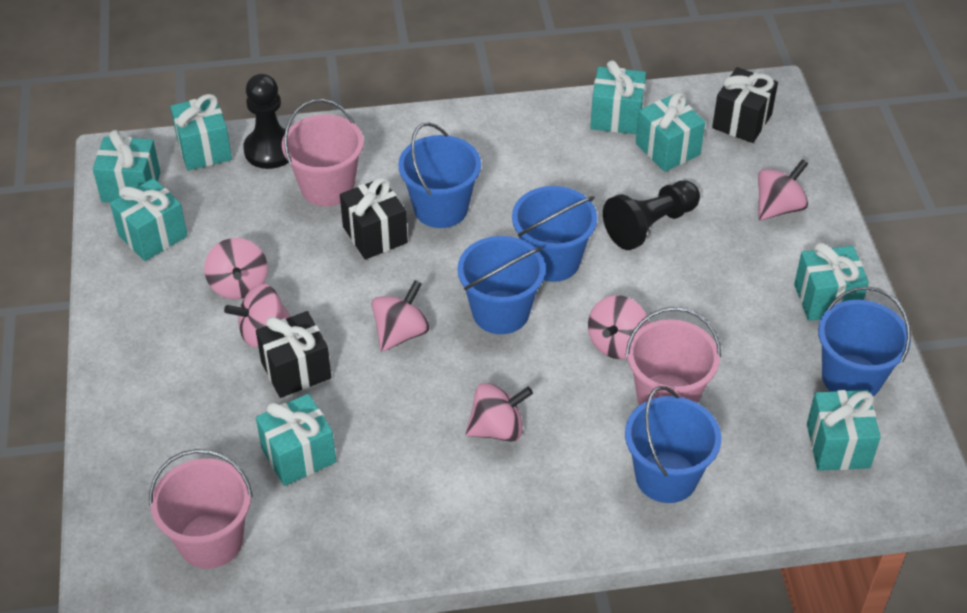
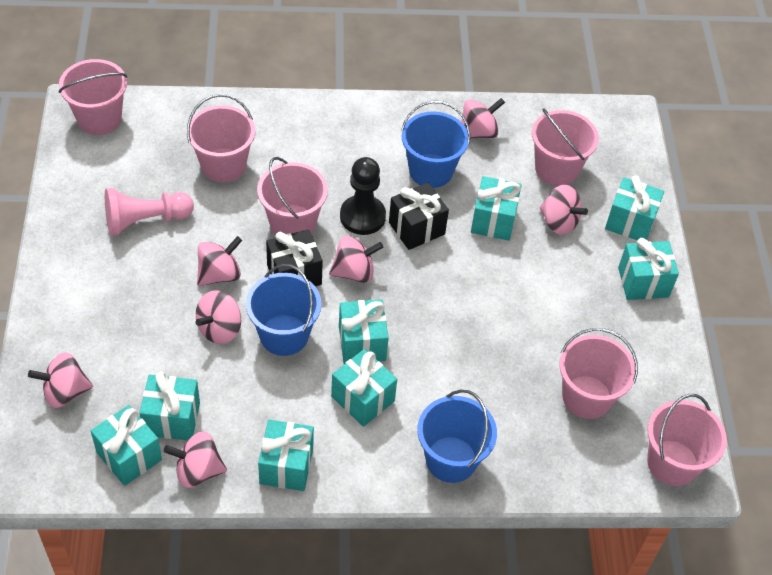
black gift: 3 -> 2
black pawn: 2 -> 1
blue bucket: 5 -> 3
pink bucket: 3 -> 6
pink pawn: 0 -> 1
pink spinning top: 6 -> 7

